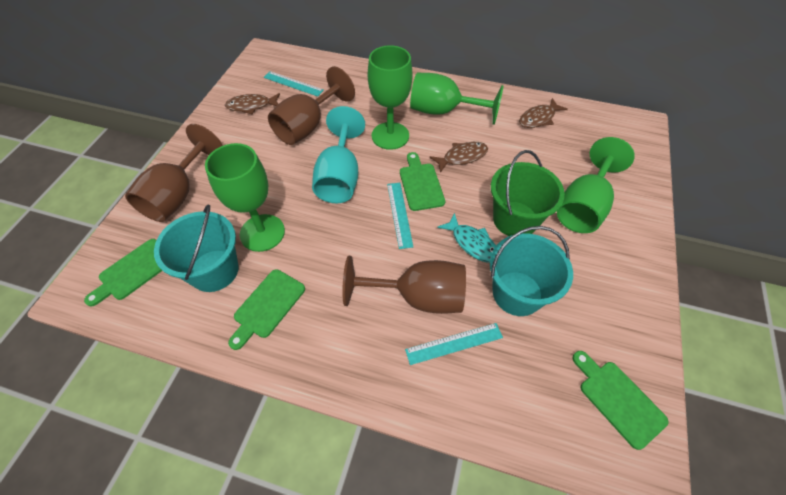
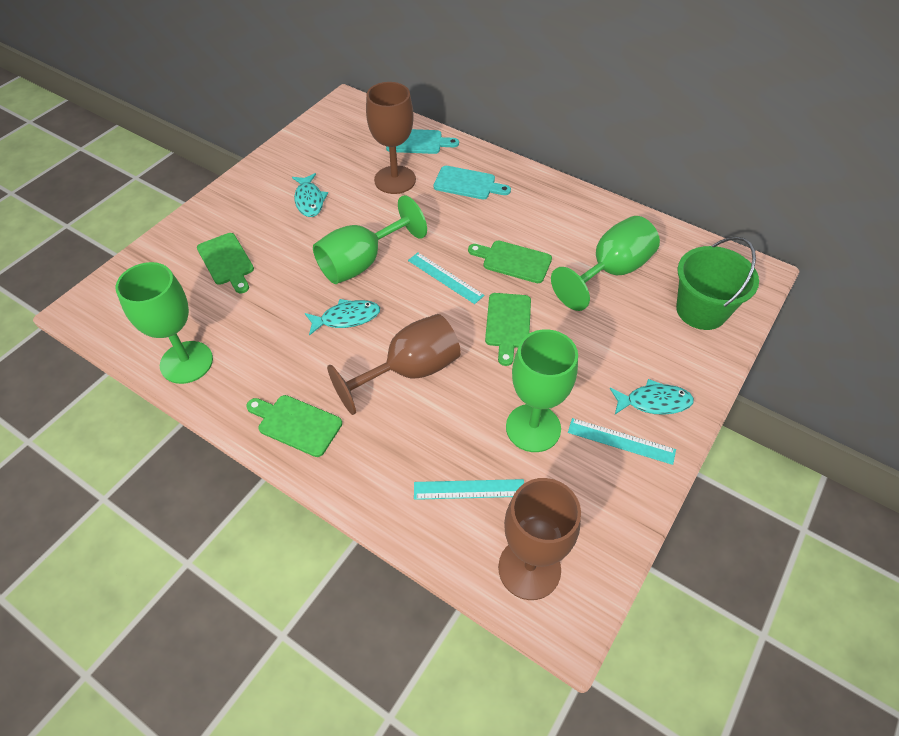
brown fish: 3 -> 0
turquoise bucket: 2 -> 0
turquoise cutting board: 0 -> 2
turquoise fish: 1 -> 3
turquoise goblet: 1 -> 0

